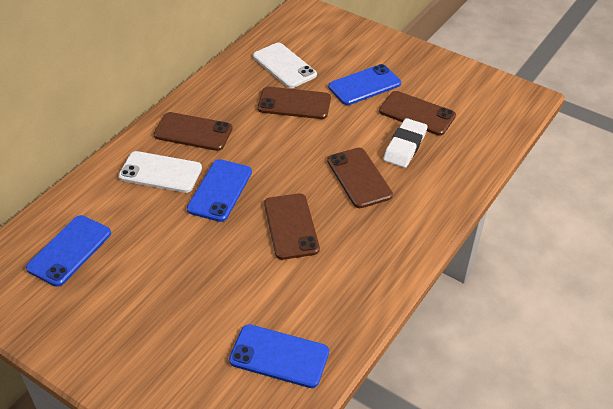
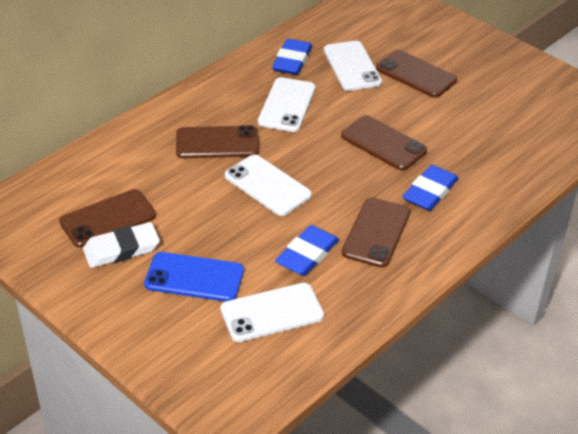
blue eraser: 0 -> 3
blue phone: 4 -> 1
white phone: 2 -> 4

